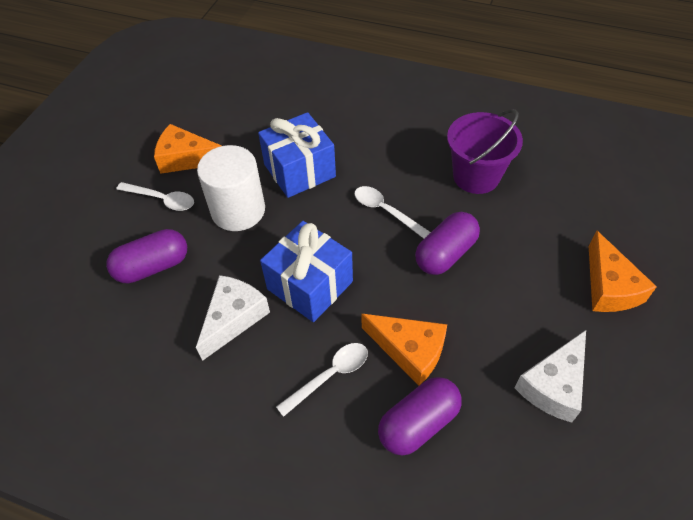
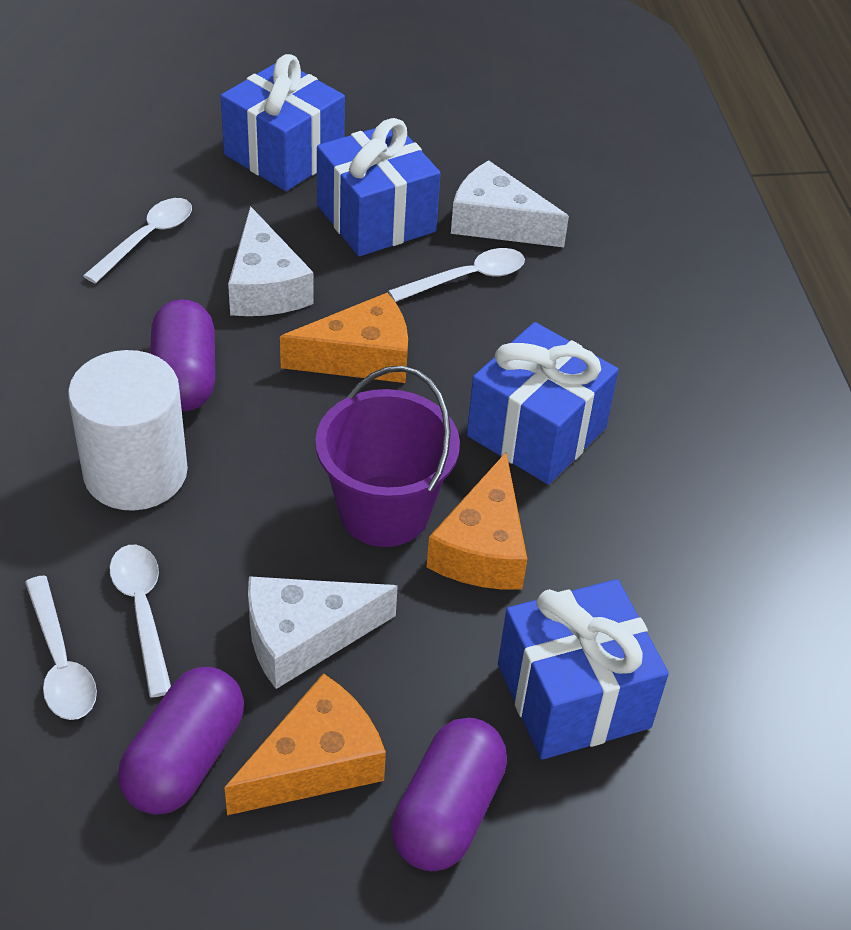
blue gift: 2 -> 4
white cheese: 2 -> 3
white spoon: 3 -> 4

